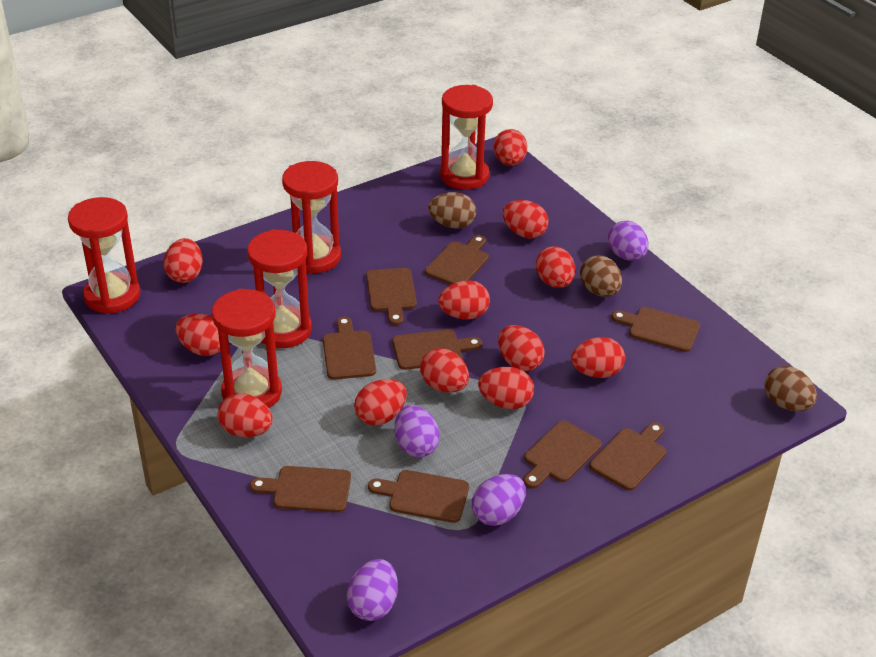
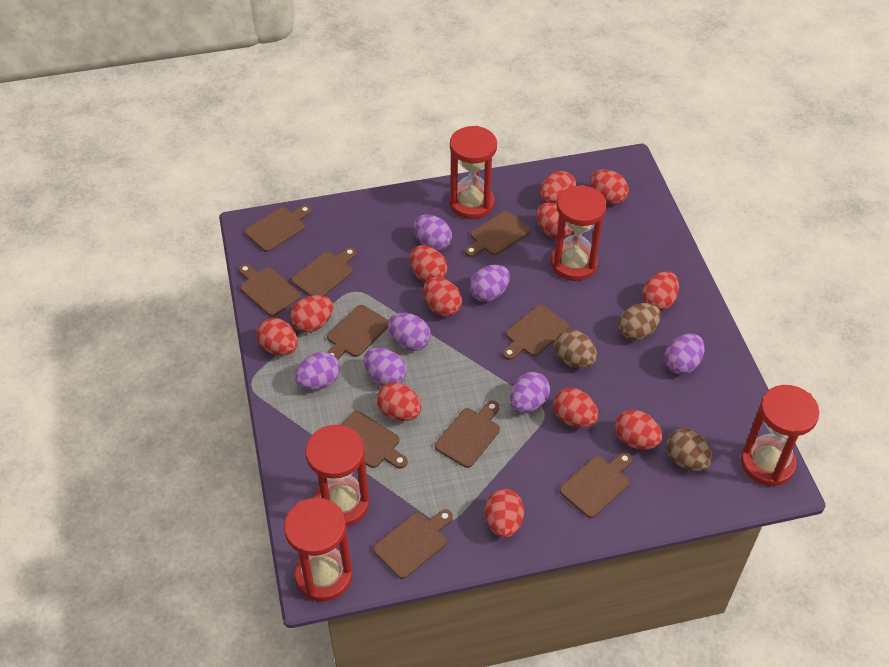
brown cutting board: 9 -> 10
purple egg: 4 -> 7

